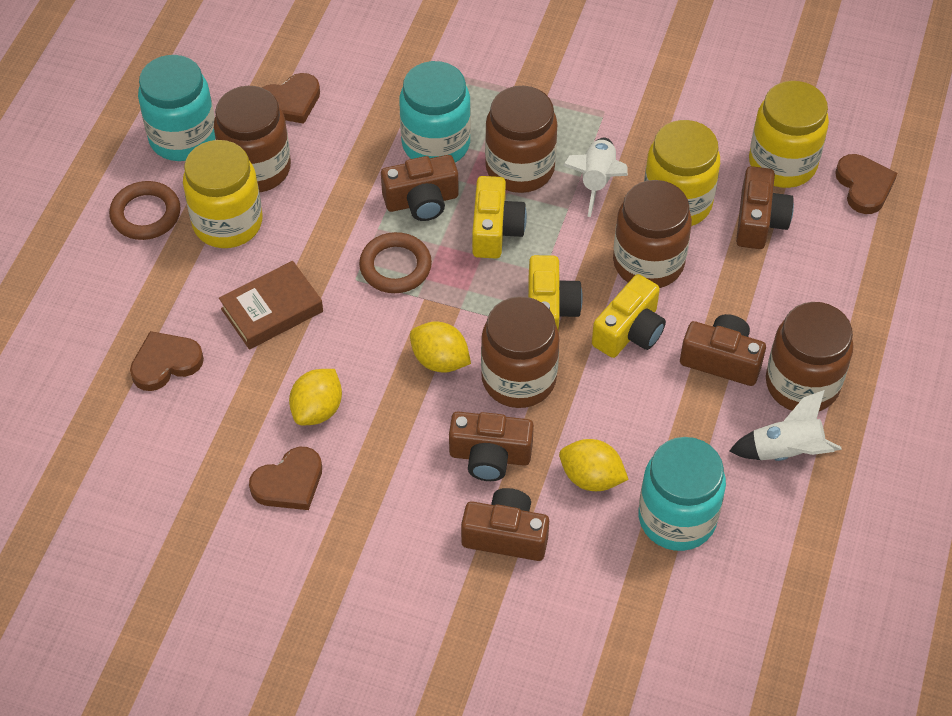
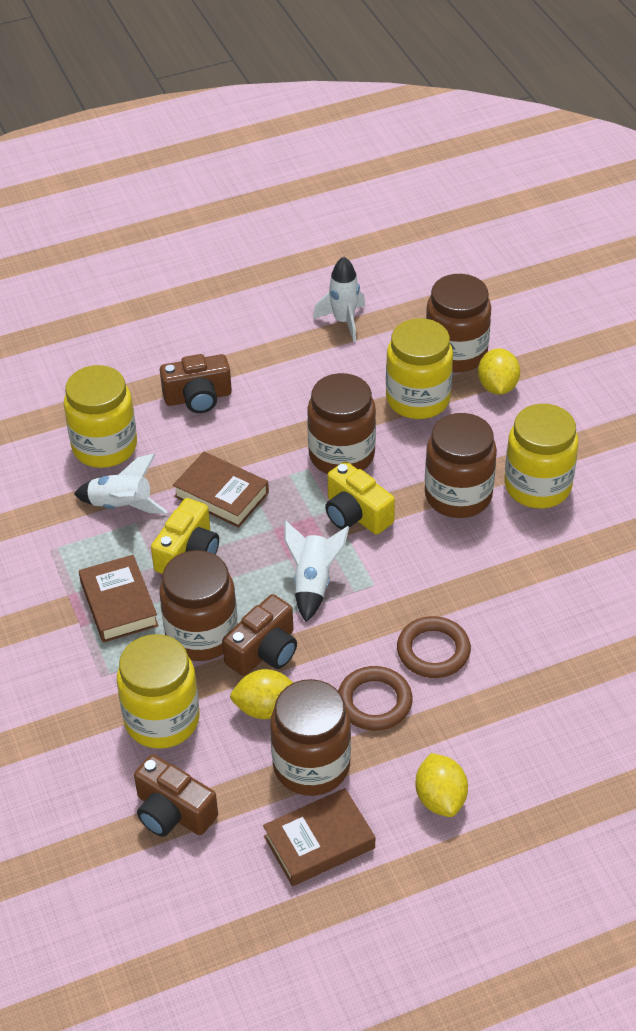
brown book: 1 -> 3
brown camera: 5 -> 3
brown heart: 4 -> 0
turquoise jar: 3 -> 0
white rocket: 2 -> 3
yellow camera: 3 -> 2
yellow jar: 3 -> 4

